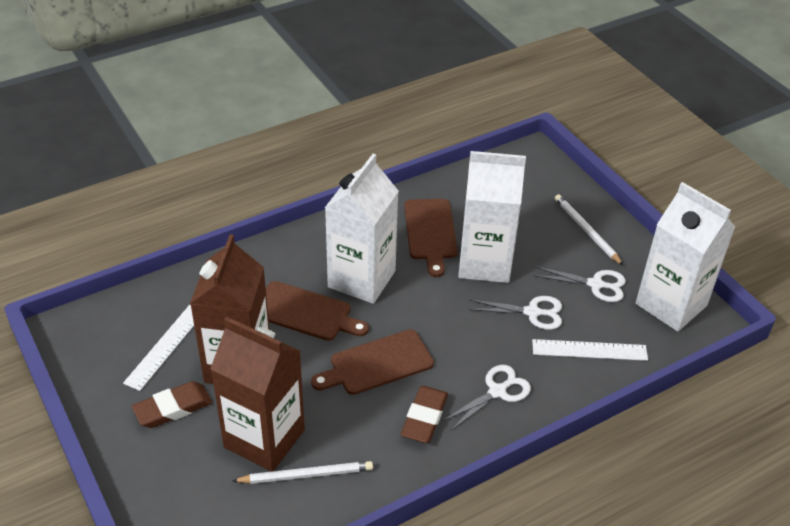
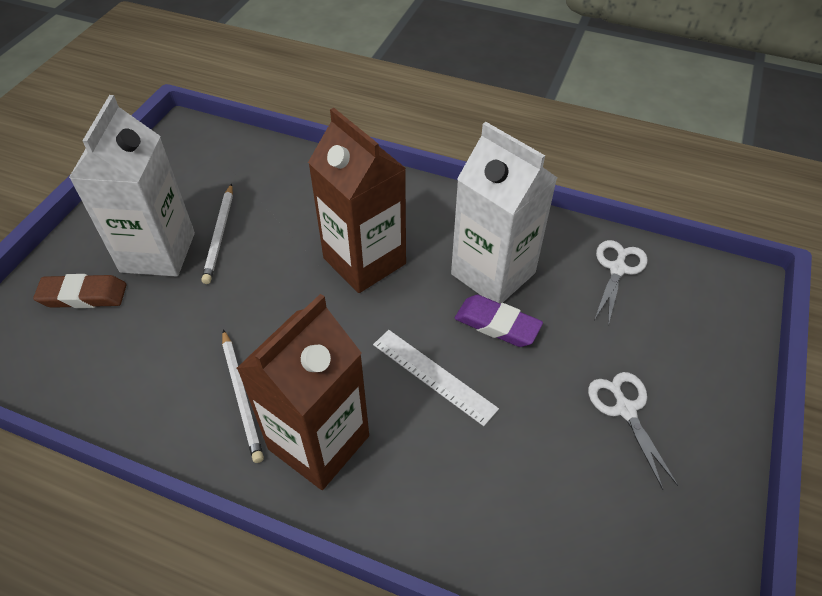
brown cutting board: 3 -> 0
brown eraser: 2 -> 1
purple eraser: 0 -> 1
white carton: 3 -> 2
white ruler: 2 -> 1
white scissors: 3 -> 2

